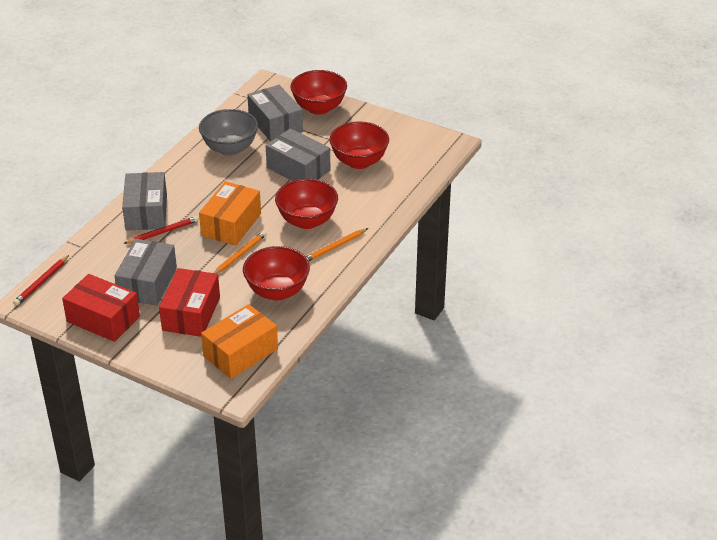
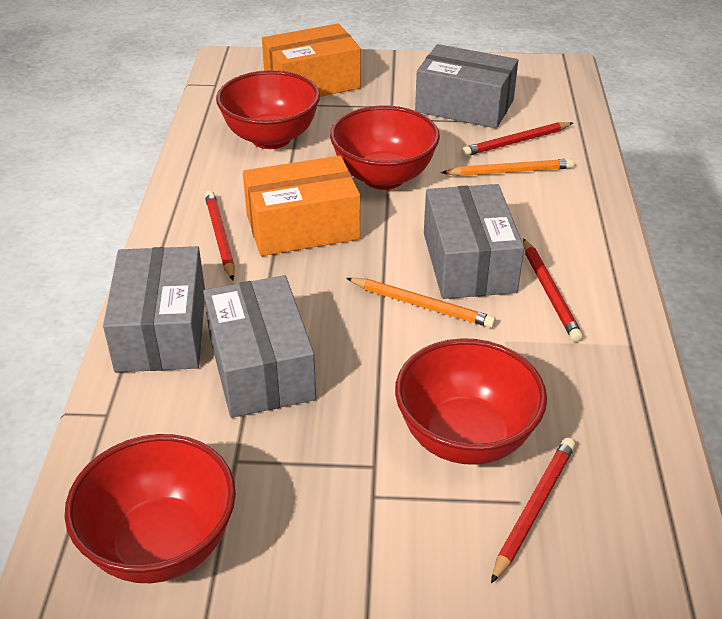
grey bowl: 1 -> 0
red box: 2 -> 0
red pencil: 2 -> 4

